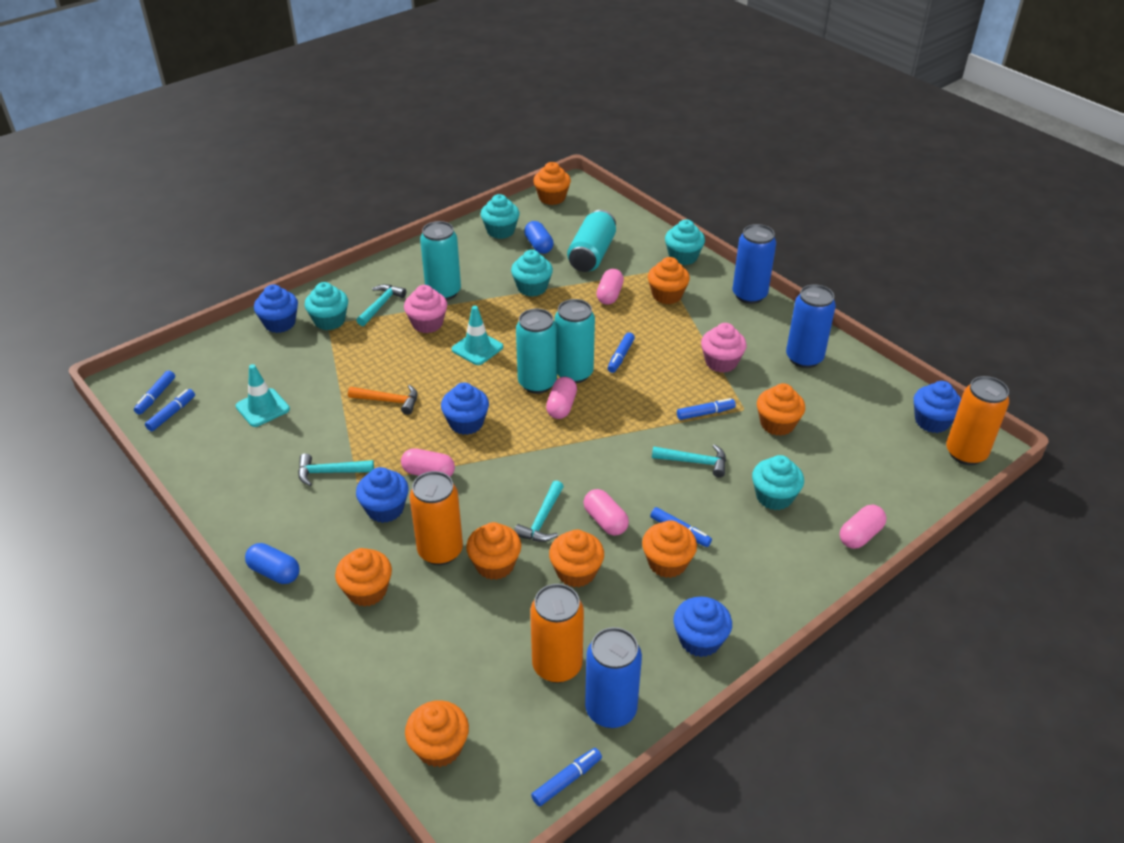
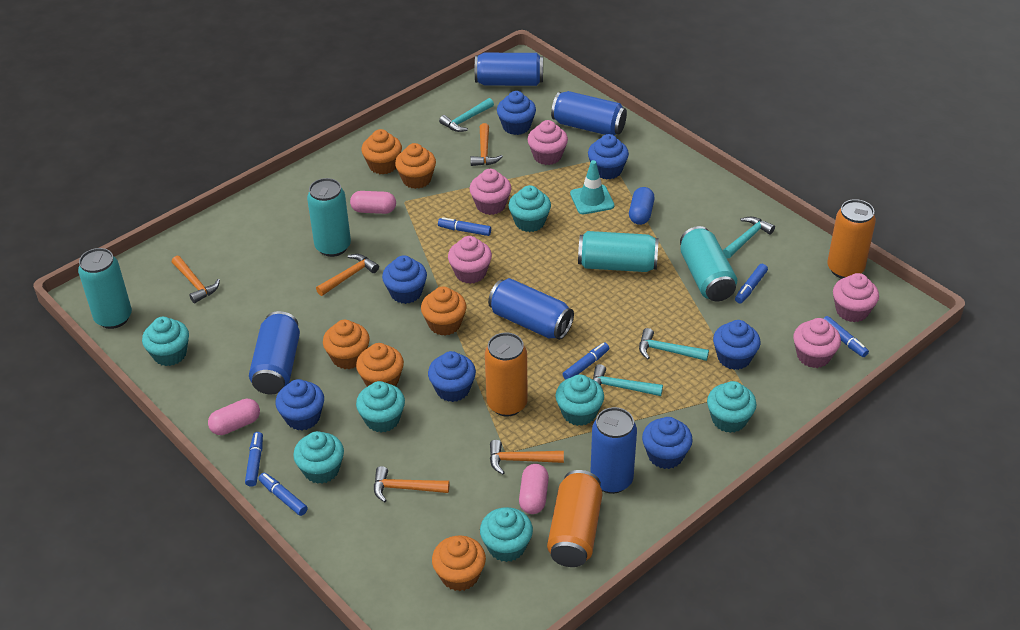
blue can: 3 -> 5
blue capsule: 2 -> 1
blue cupcake: 5 -> 7
orange cupcake: 8 -> 6
orange hammer: 1 -> 5
pink capsule: 5 -> 3
pink cupcake: 2 -> 5
turquoise cupcake: 5 -> 7
turquoise traffic cone: 2 -> 1

